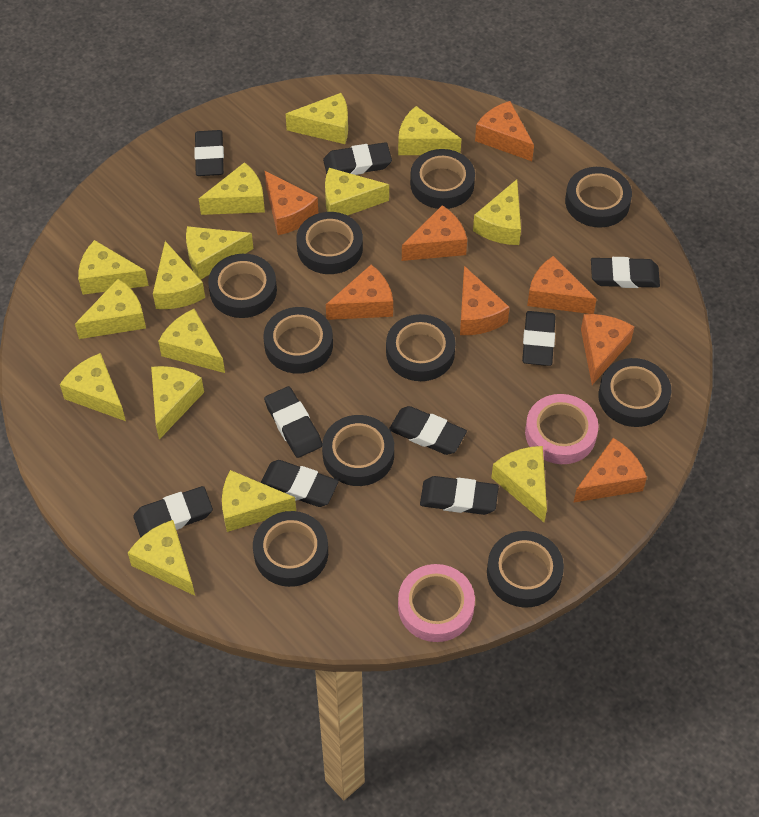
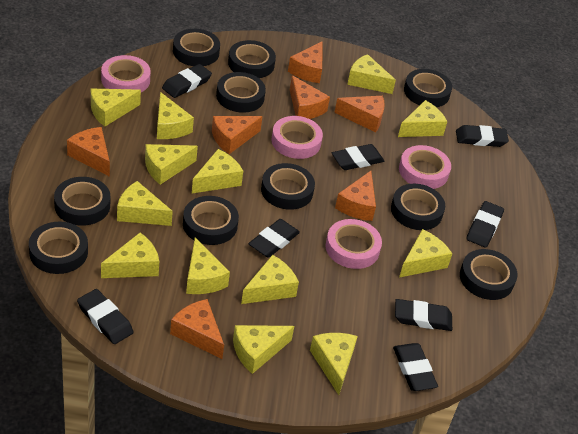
black eraser: 9 -> 8
orange cheese: 8 -> 7
pink tape: 2 -> 4
yellow cheese: 15 -> 13

